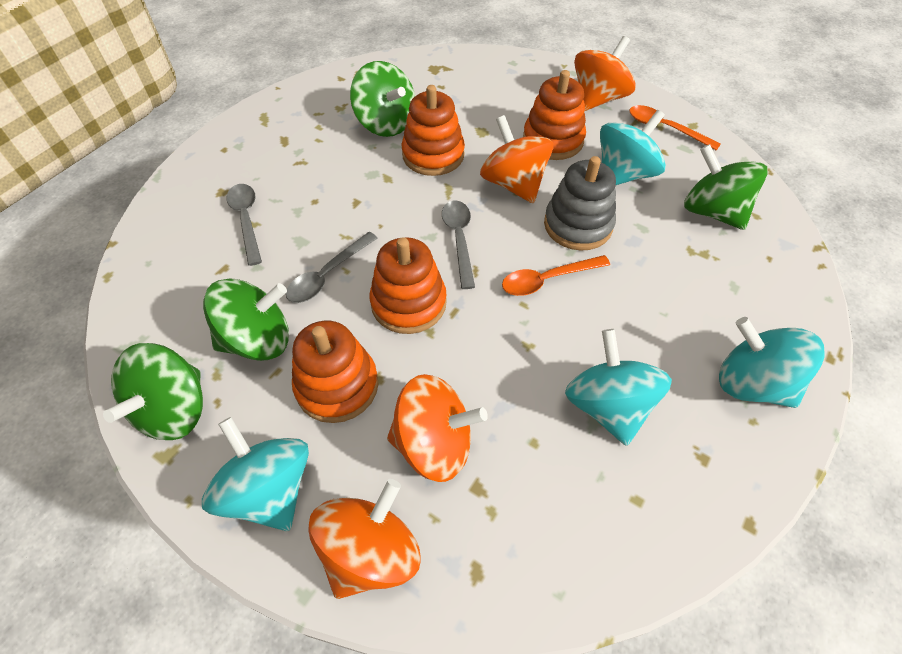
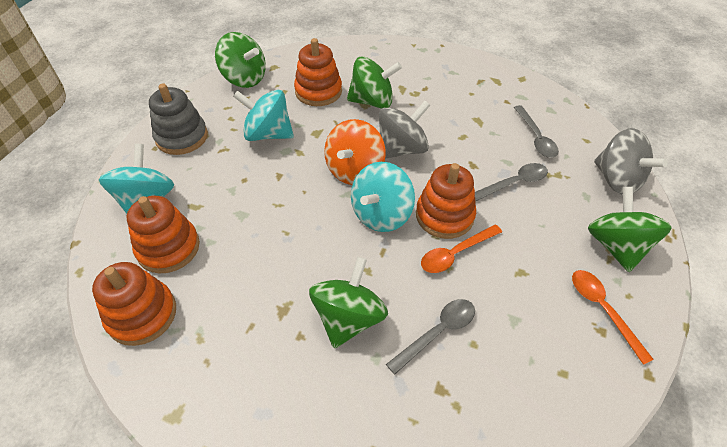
grey spinning top: 0 -> 2
orange spinning top: 4 -> 1
turquoise spinning top: 4 -> 3

